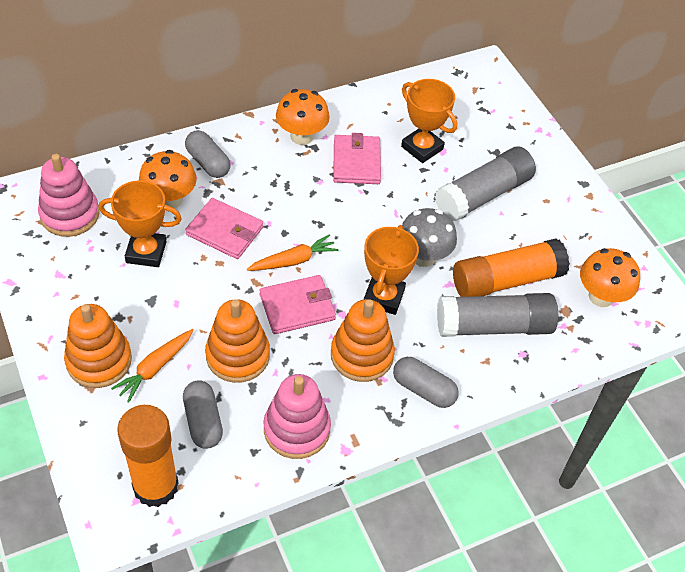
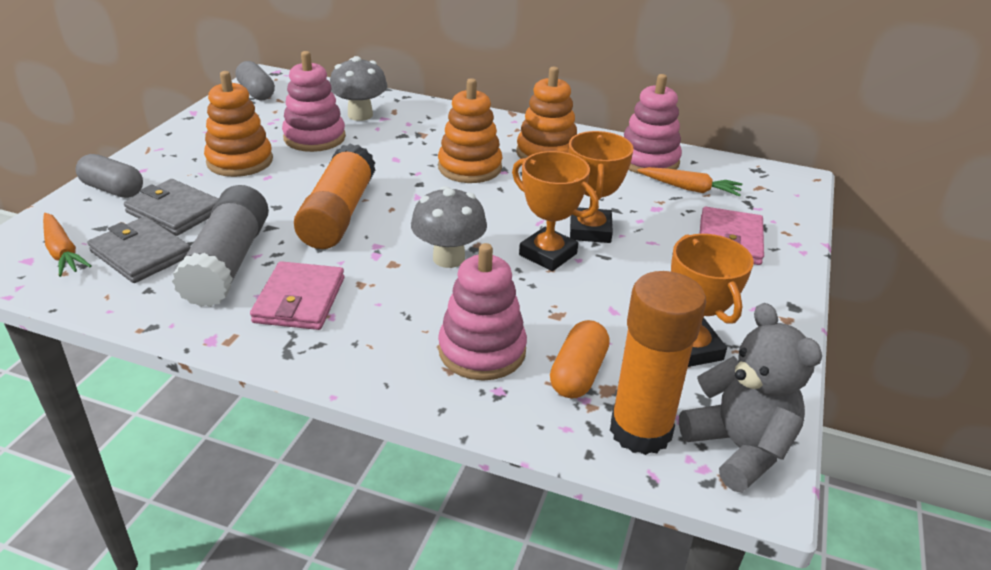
grey capsule: 3 -> 2
grey glue stick: 2 -> 1
grey mushroom: 1 -> 2
grey teddy bear: 0 -> 1
grey wallet: 0 -> 2
orange capsule: 0 -> 1
orange mushroom: 3 -> 0
pink stacking toy: 2 -> 3
pink wallet: 3 -> 2

